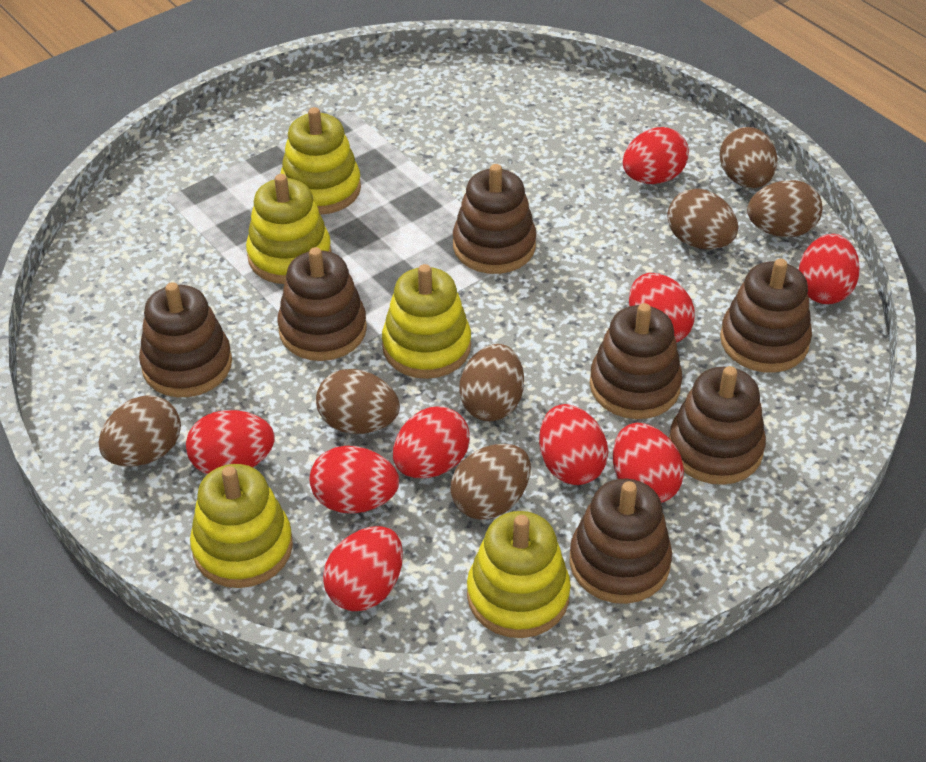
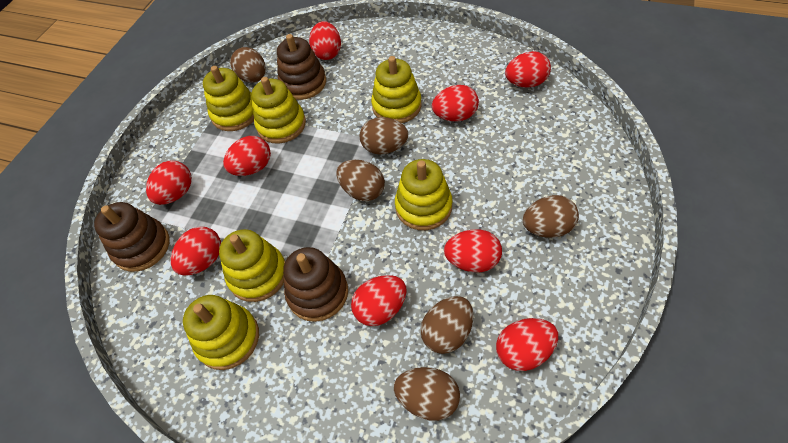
brown egg: 7 -> 6
brown stacking toy: 7 -> 3
yellow stacking toy: 5 -> 6

